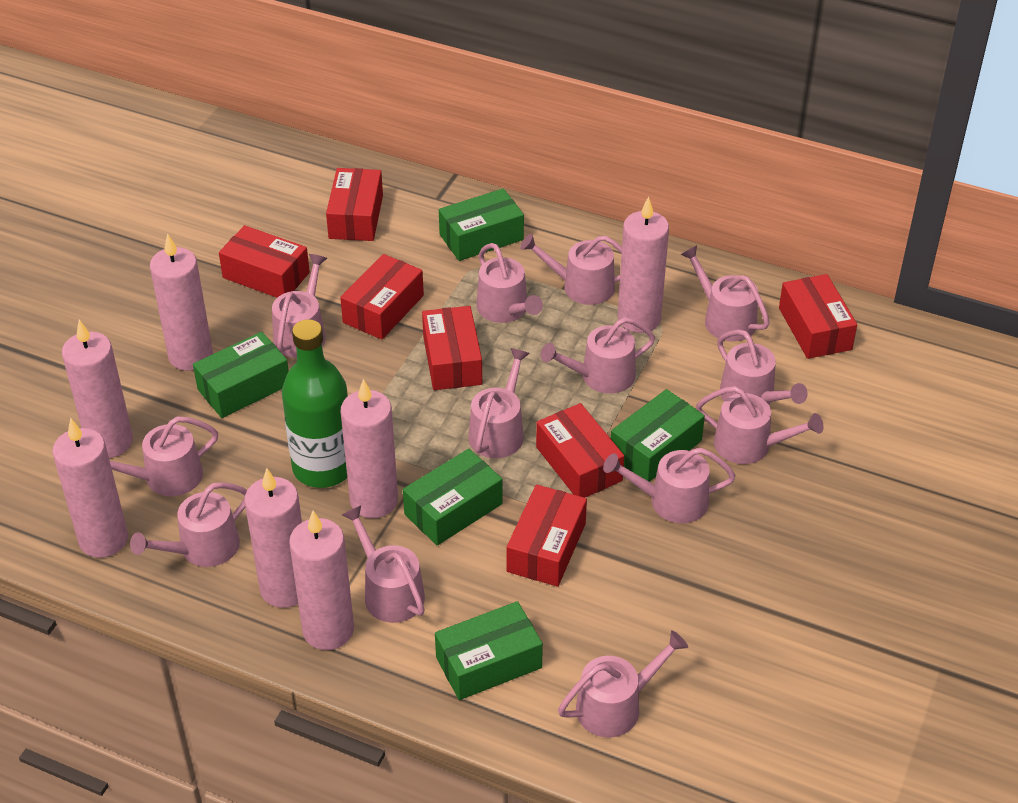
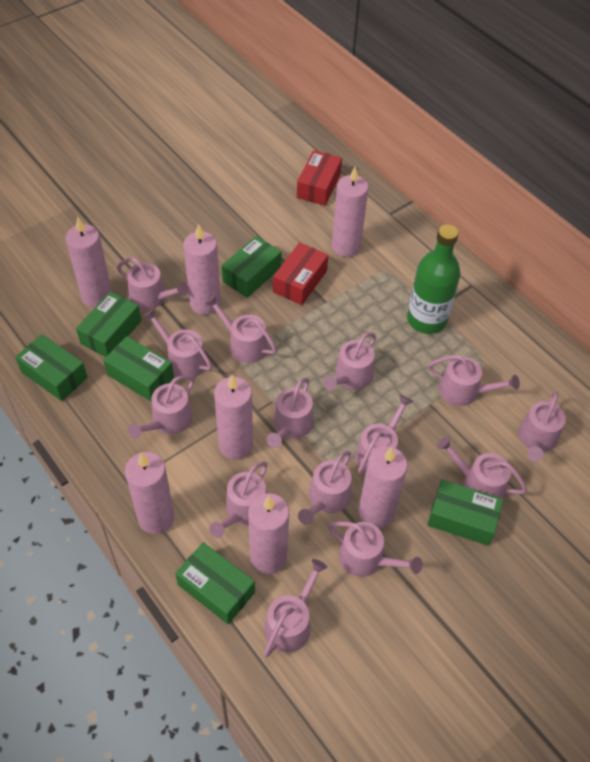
green box: 5 -> 6
pink watering can: 13 -> 14
red box: 7 -> 2

